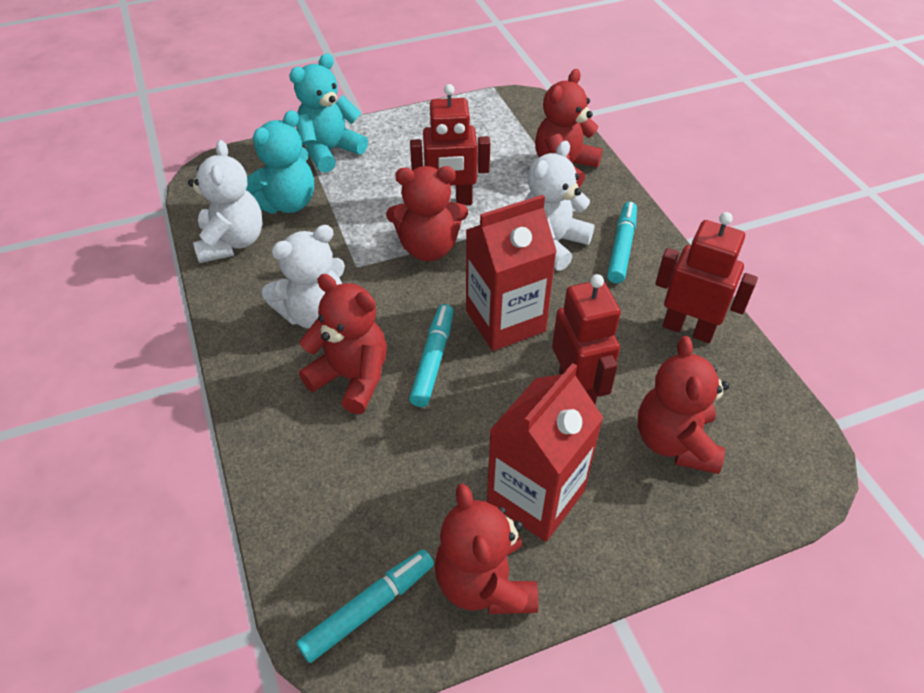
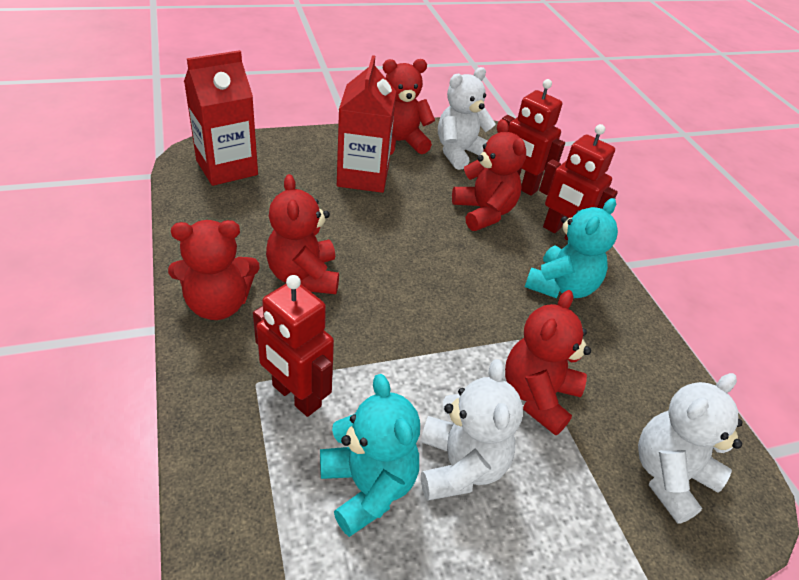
turquoise marker: 3 -> 0

